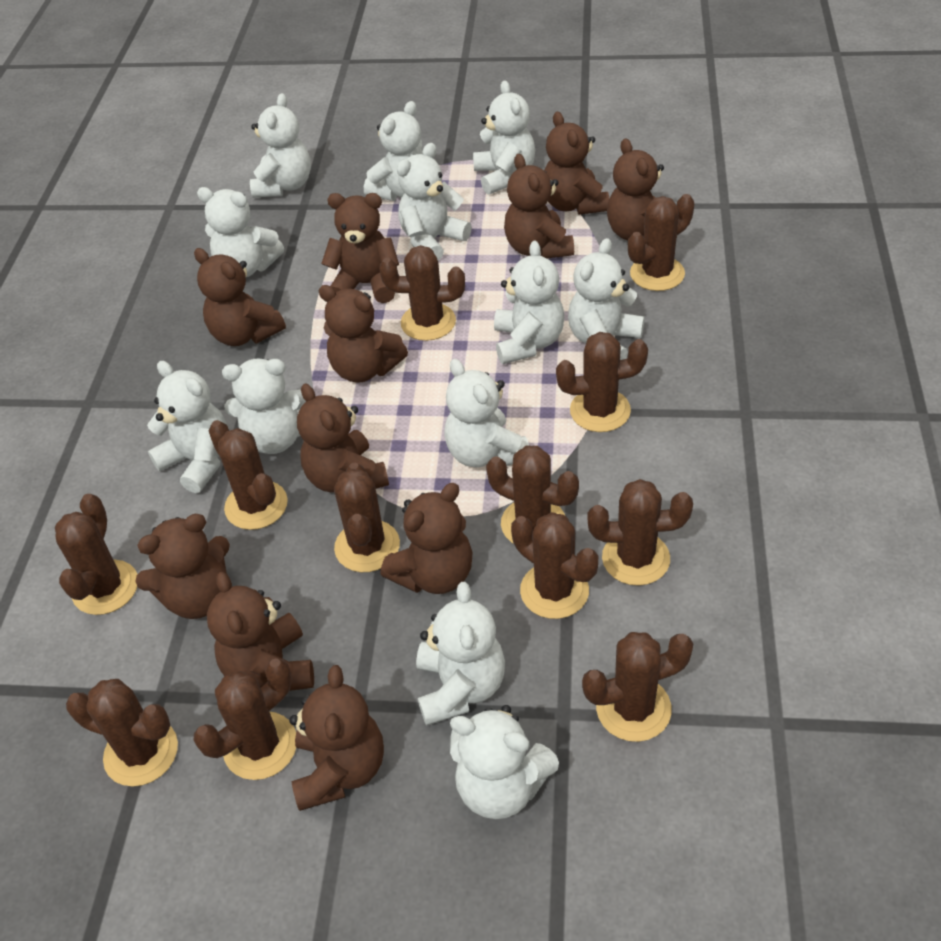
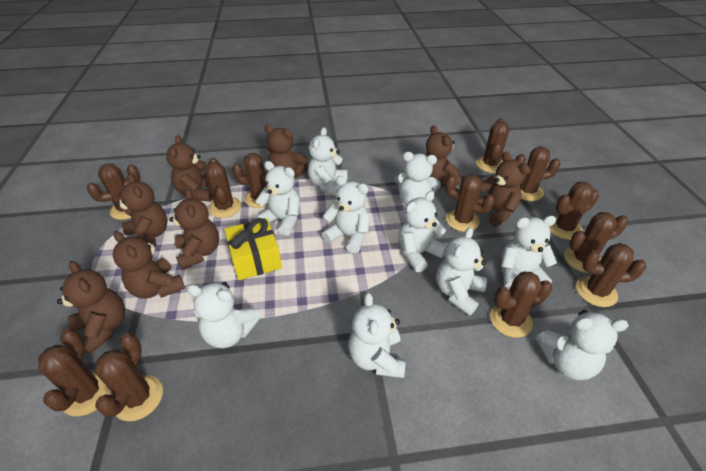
brown teddy bear: 11 -> 8
white teddy bear: 12 -> 10
yellow gift: 0 -> 1

